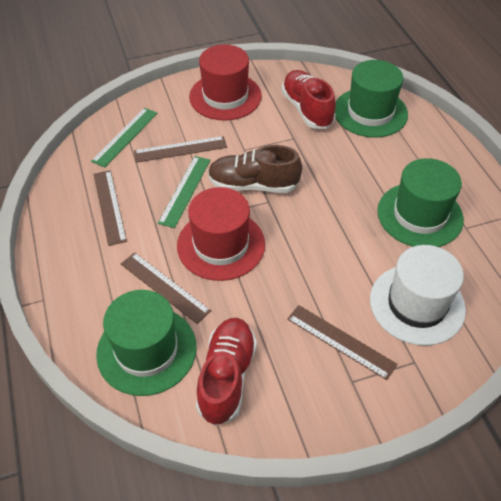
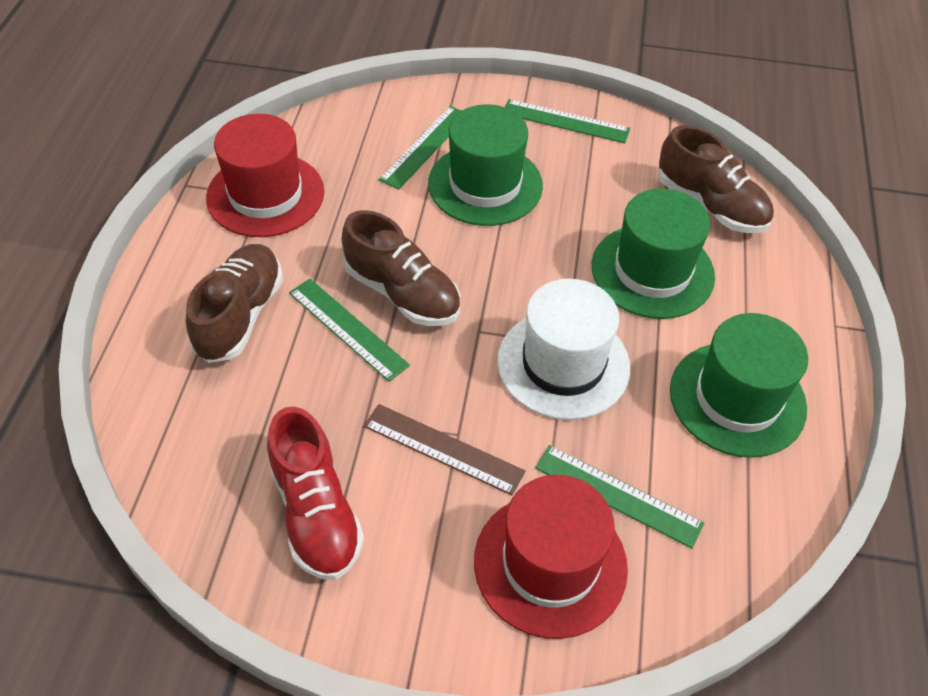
brown ruler: 4 -> 1
brown shoe: 1 -> 3
green ruler: 2 -> 4
red shoe: 2 -> 1

